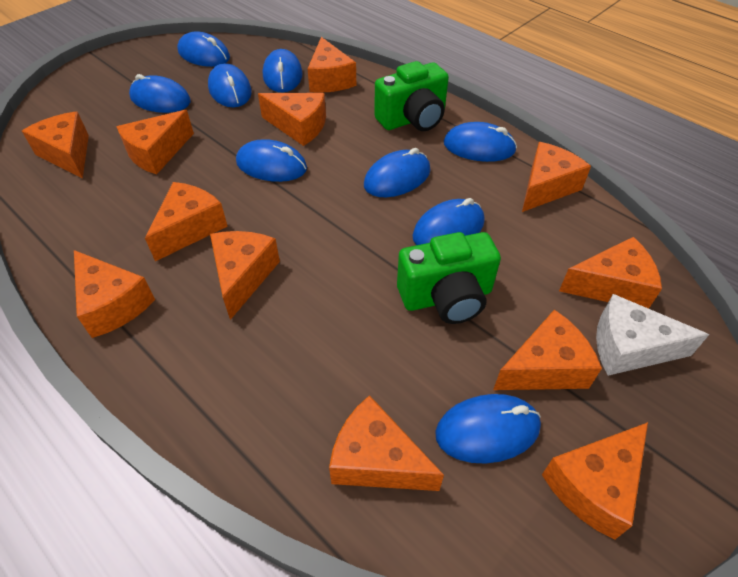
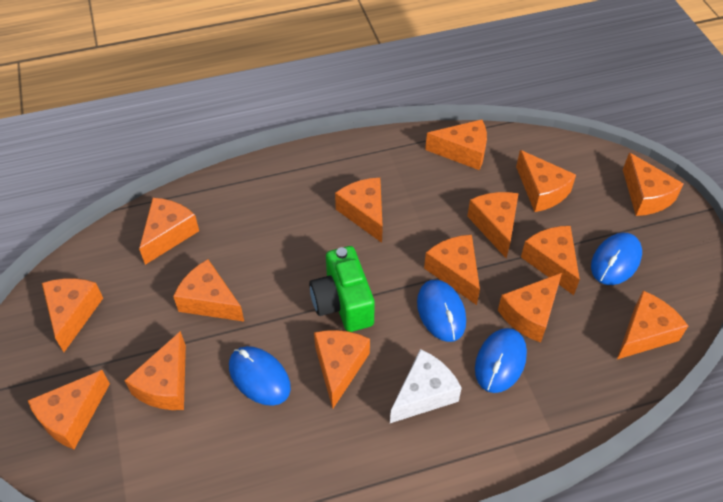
blue mouse: 9 -> 4
green camera: 2 -> 1
orange cheese: 12 -> 15

